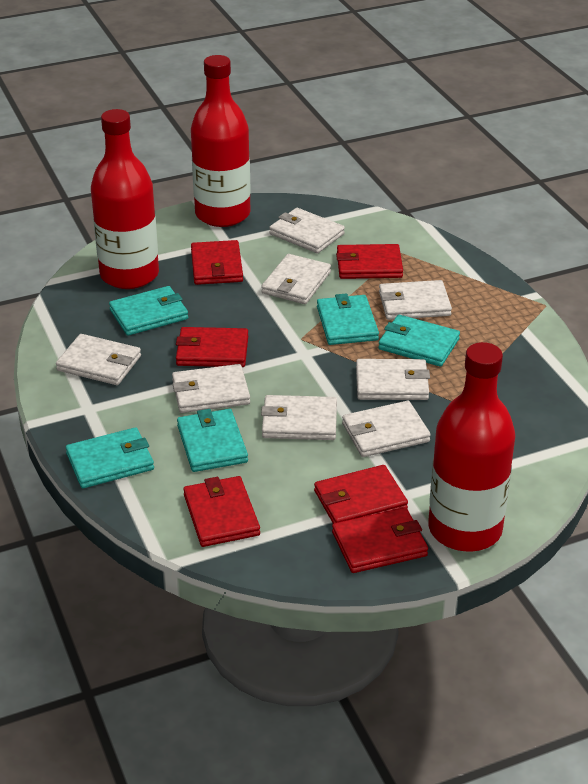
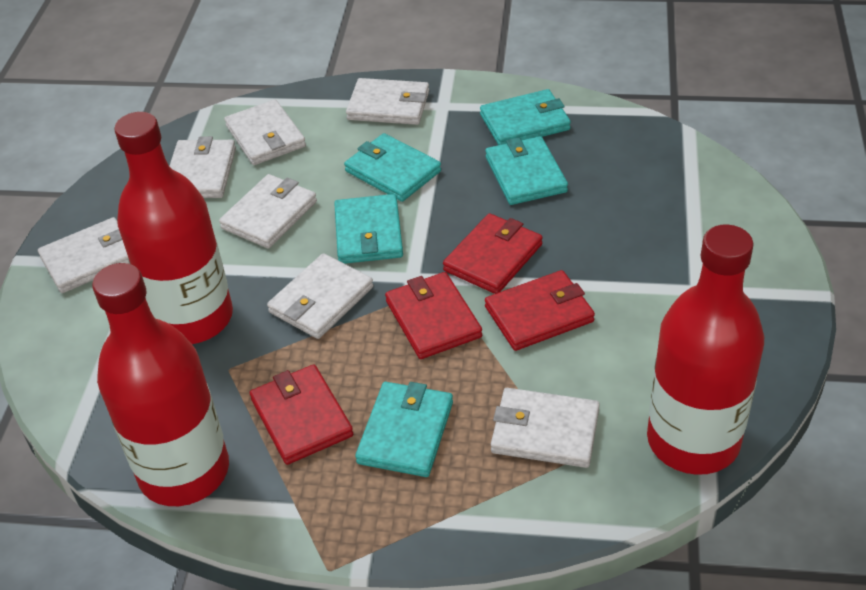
red wallet: 6 -> 4
white wallet: 8 -> 7

